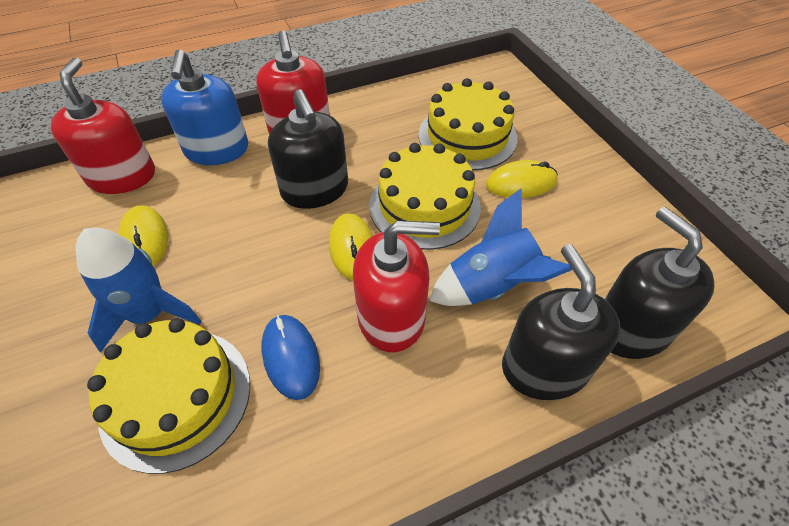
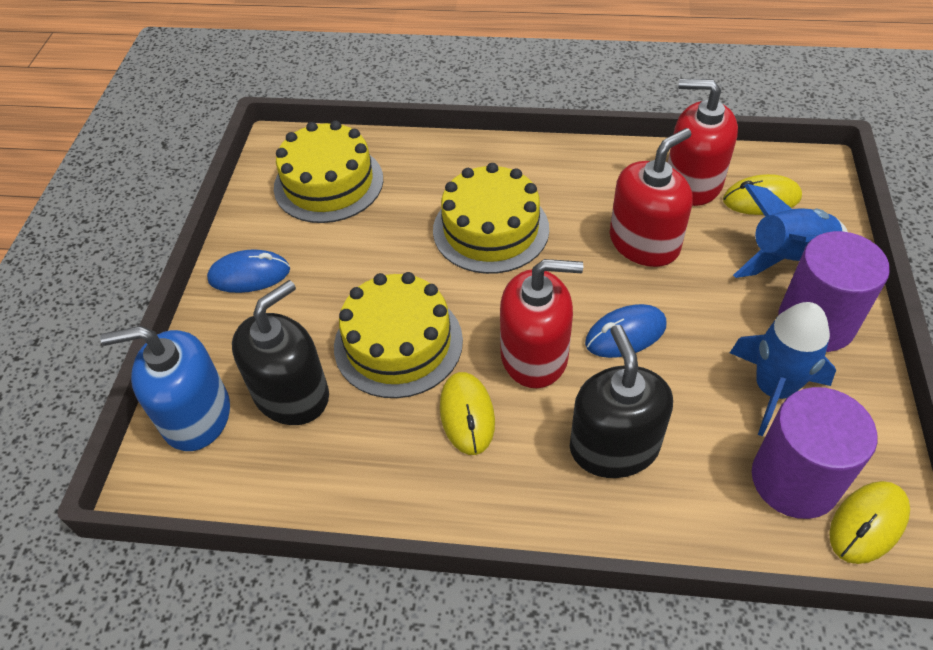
black soap dispenser: 3 -> 2
blue mouse: 1 -> 2
purple cylinder: 0 -> 2

